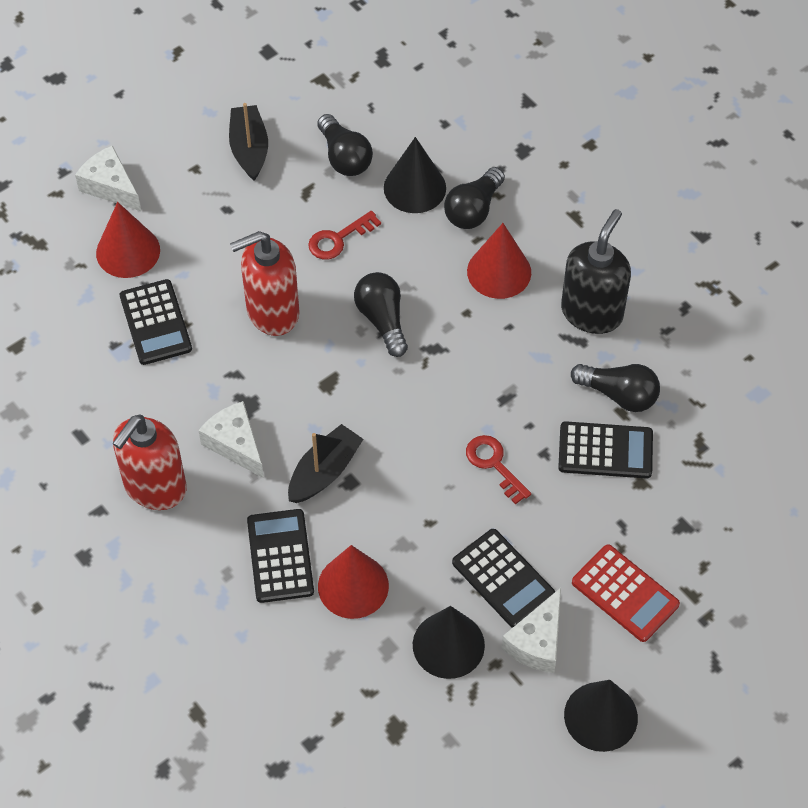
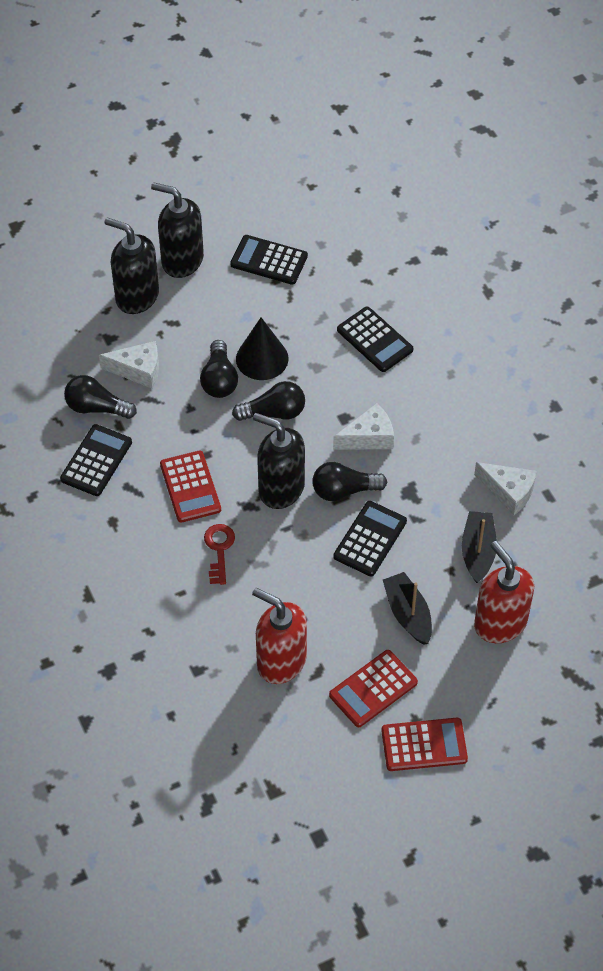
black cone: 3 -> 1
black soap dispenser: 1 -> 3
red calculator: 1 -> 3
red cone: 3 -> 0
red key: 2 -> 1

